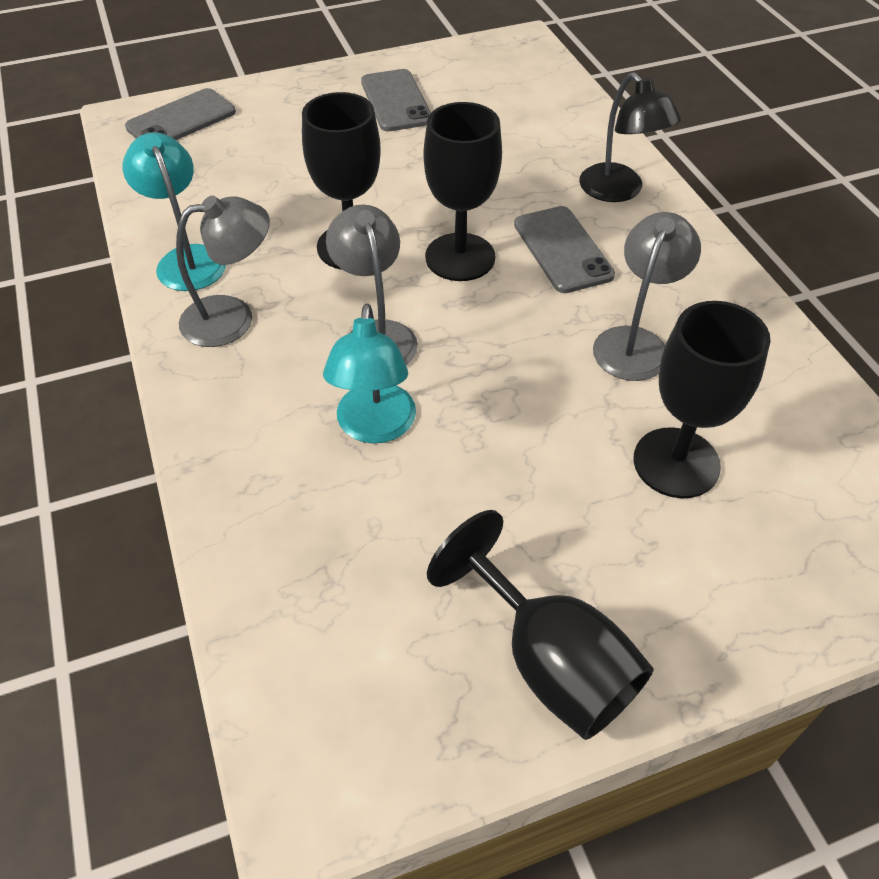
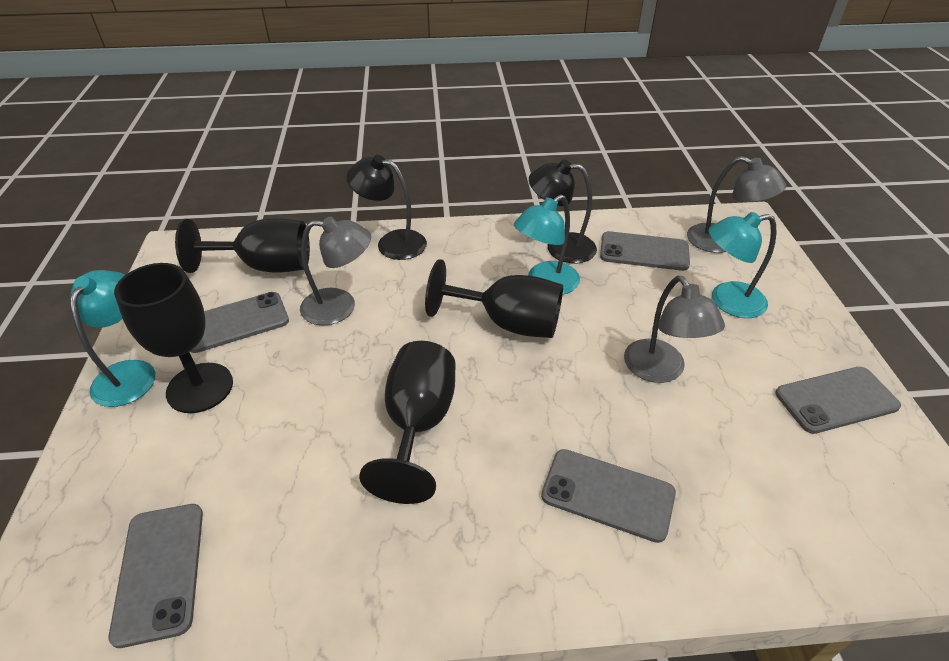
black lamp: 1 -> 2
grey phone: 3 -> 5
turquoise lamp: 2 -> 3

